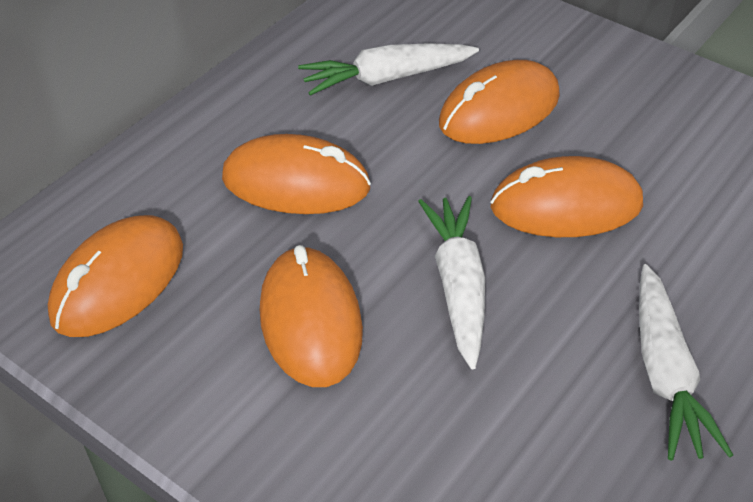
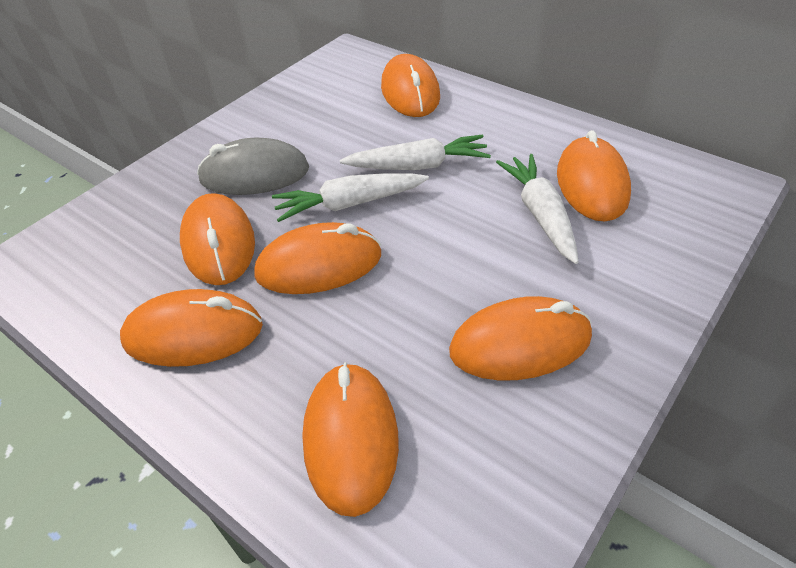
grey mouse: 0 -> 1
orange mouse: 5 -> 7

